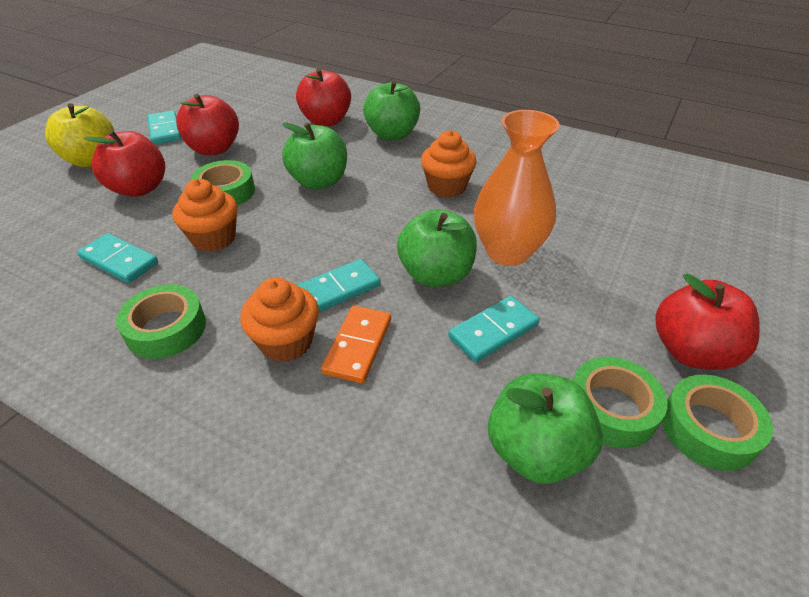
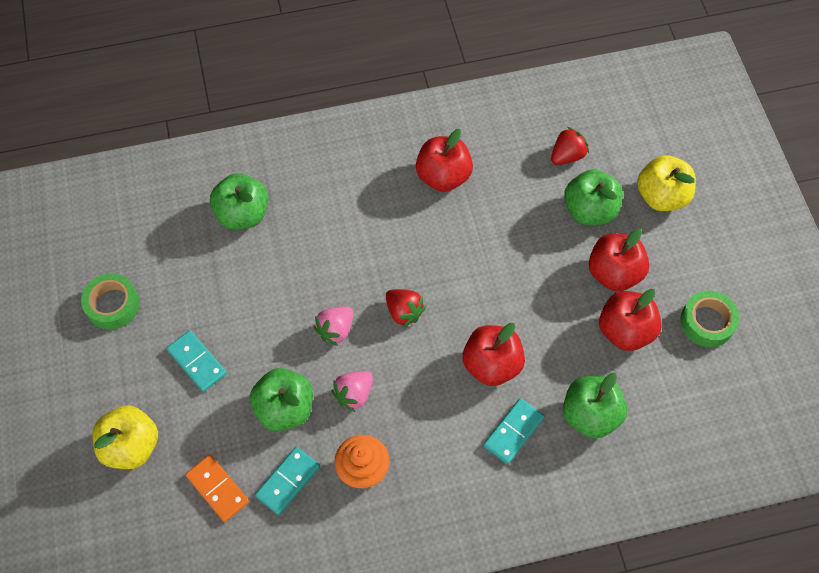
green tape: 4 -> 2
orange cupcake: 3 -> 1
orange vase: 1 -> 0
pink strawberry: 0 -> 2
red strawberry: 0 -> 2
turquoise domino: 4 -> 3
yellow apple: 1 -> 2

